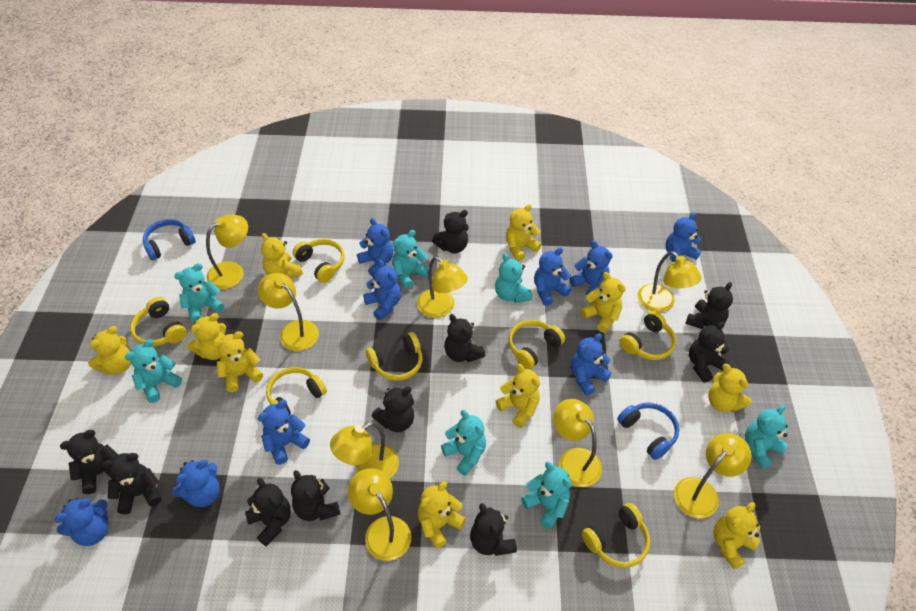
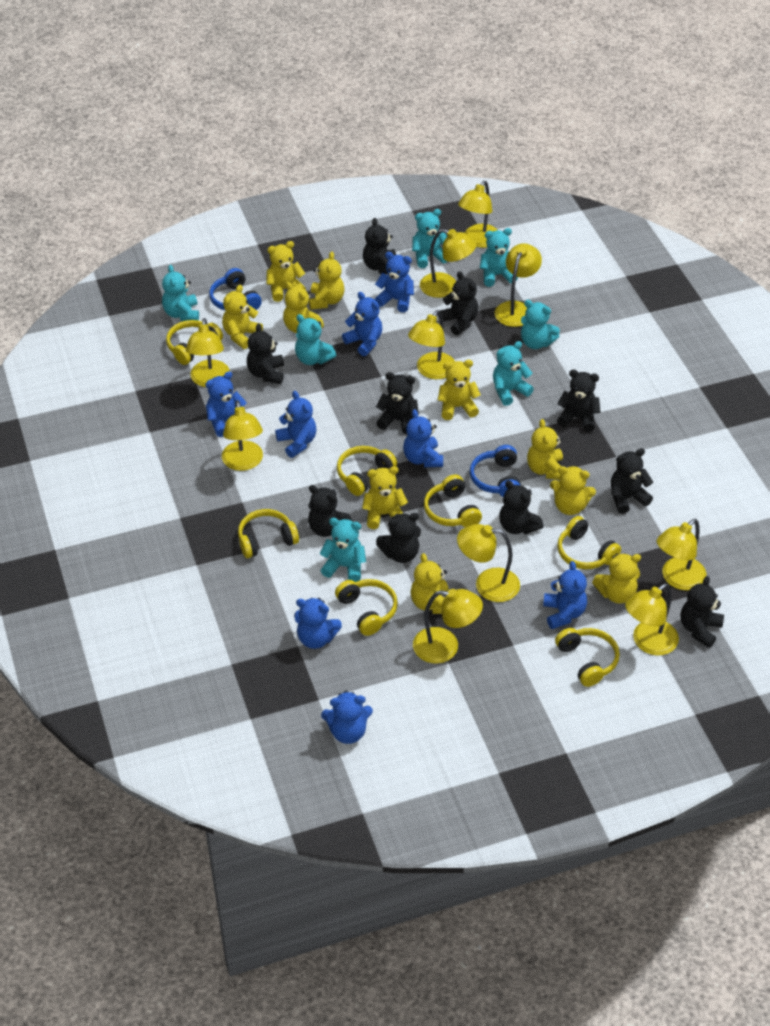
blue teddy bear: 9 -> 8
yellow lamp: 8 -> 10

